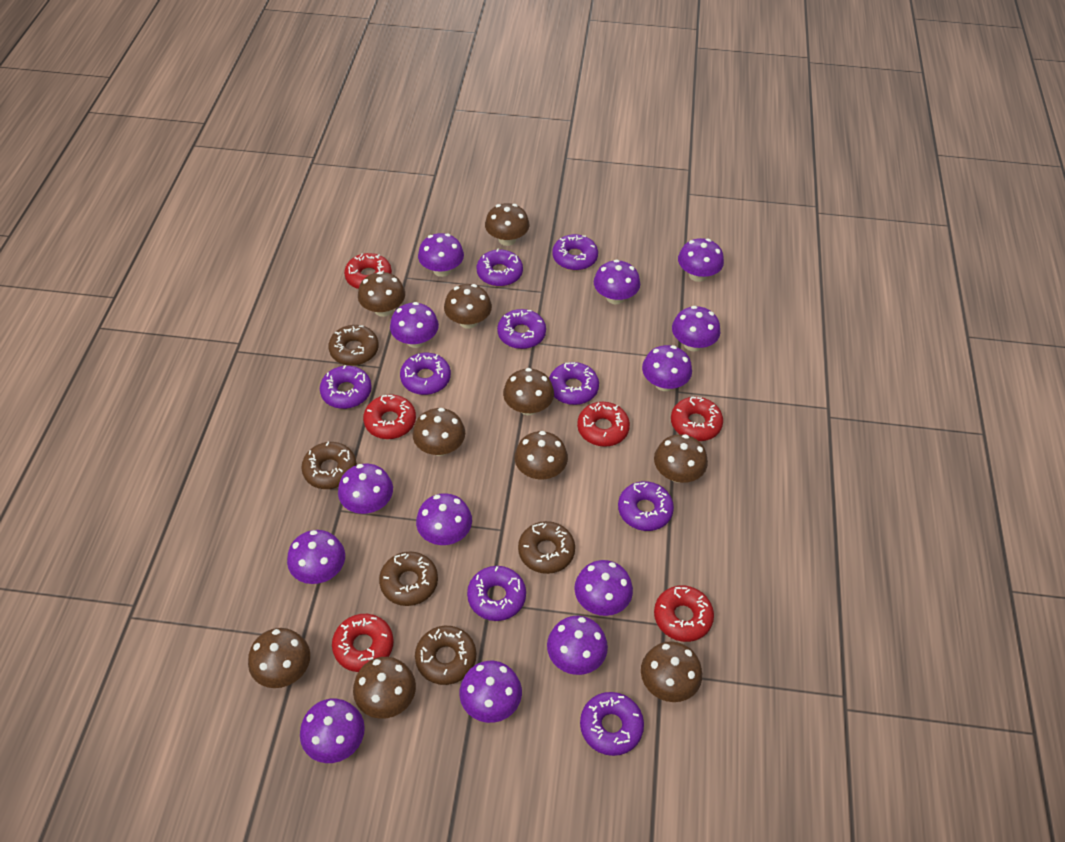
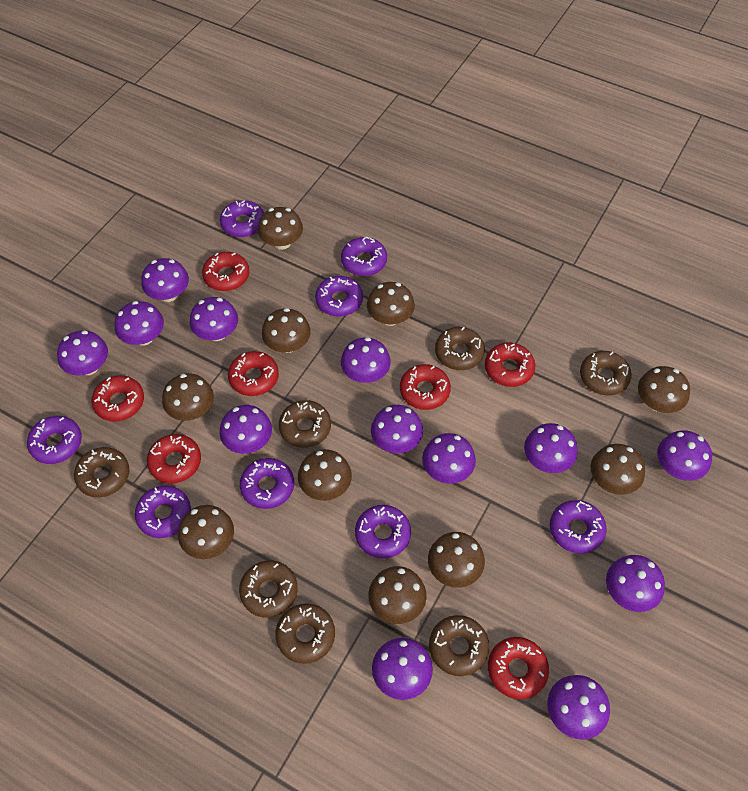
brown donut: 5 -> 7
purple donut: 9 -> 8
red donut: 6 -> 7

